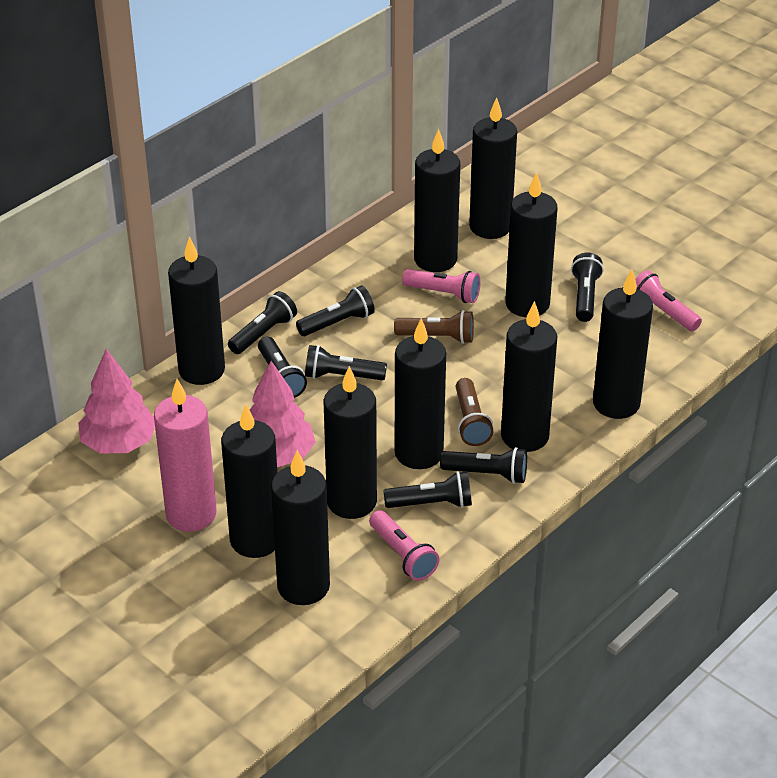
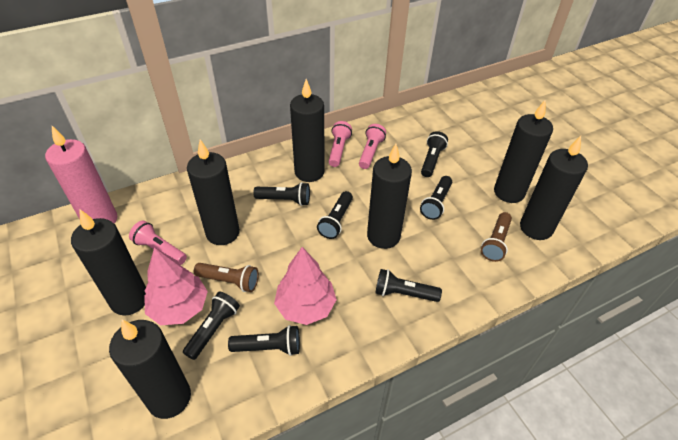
black candle: 10 -> 7

